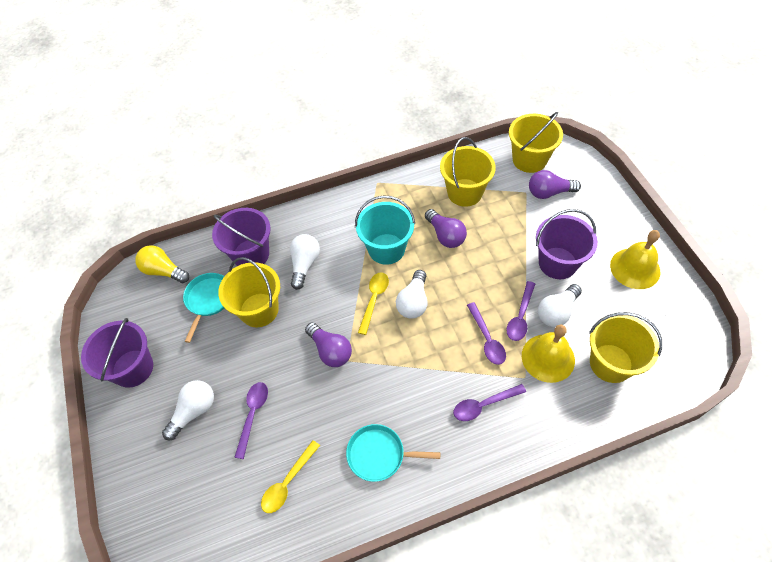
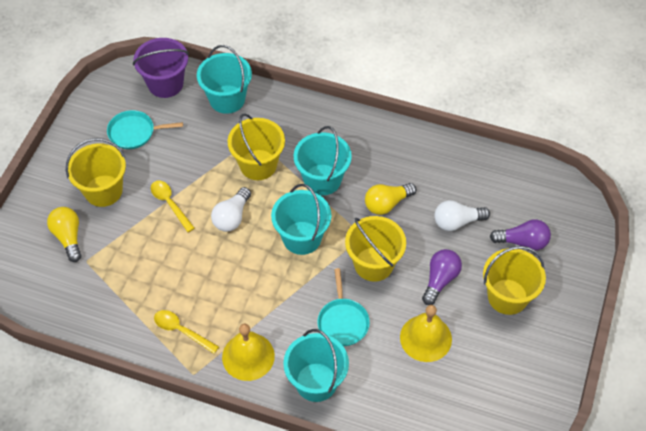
purple bucket: 3 -> 1
purple light bulb: 3 -> 2
purple spoon: 4 -> 0
turquoise bucket: 1 -> 4
white light bulb: 4 -> 2
yellow light bulb: 1 -> 2

